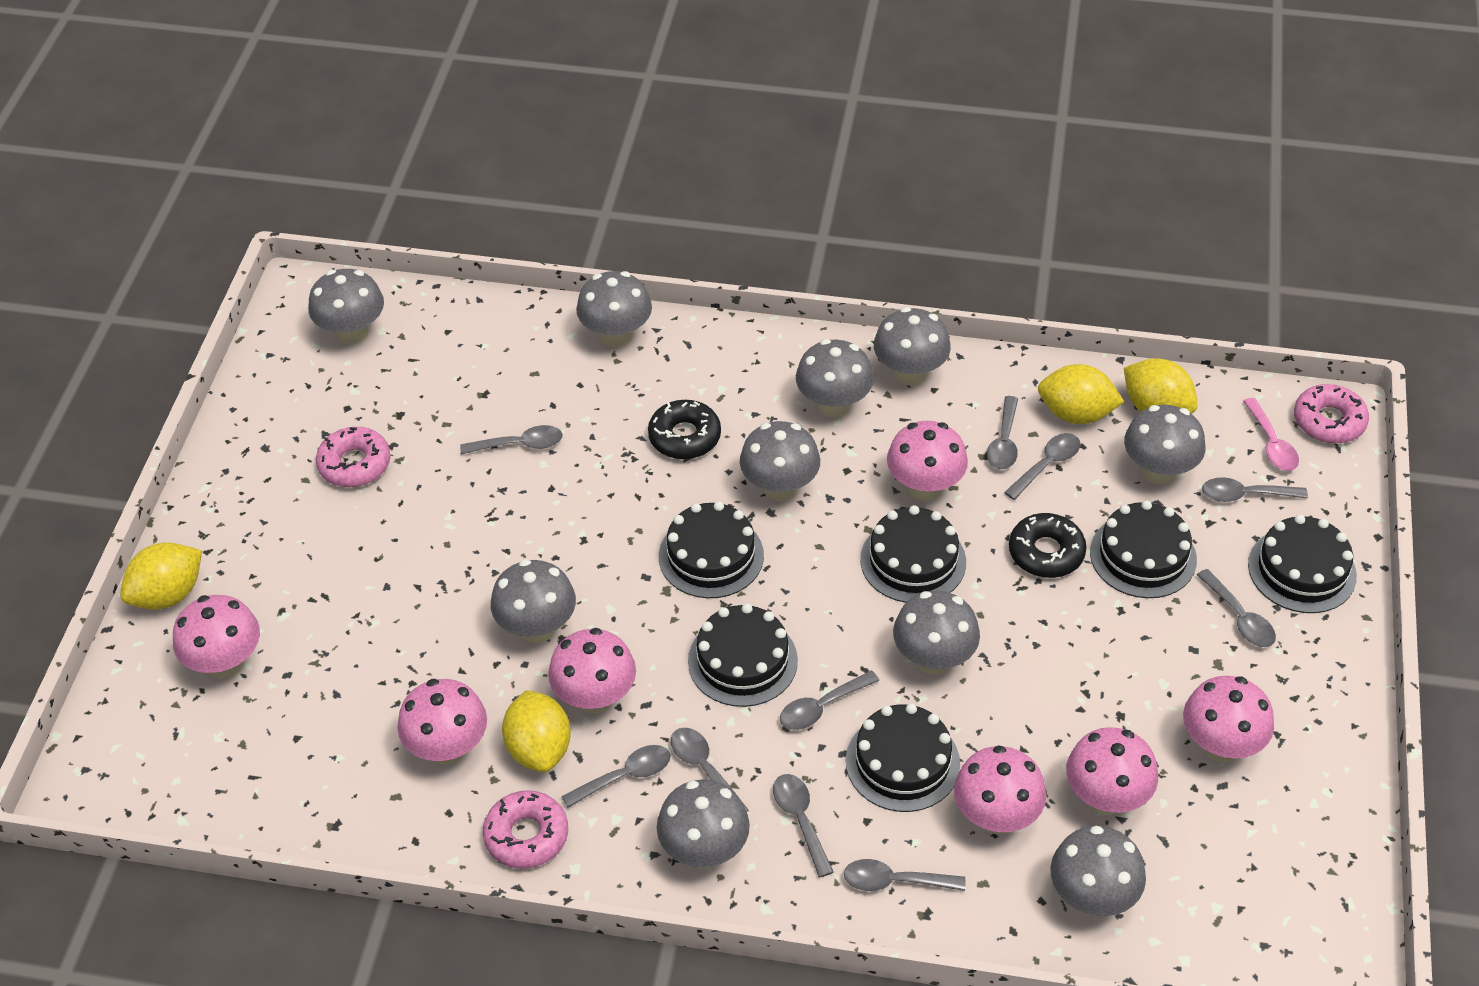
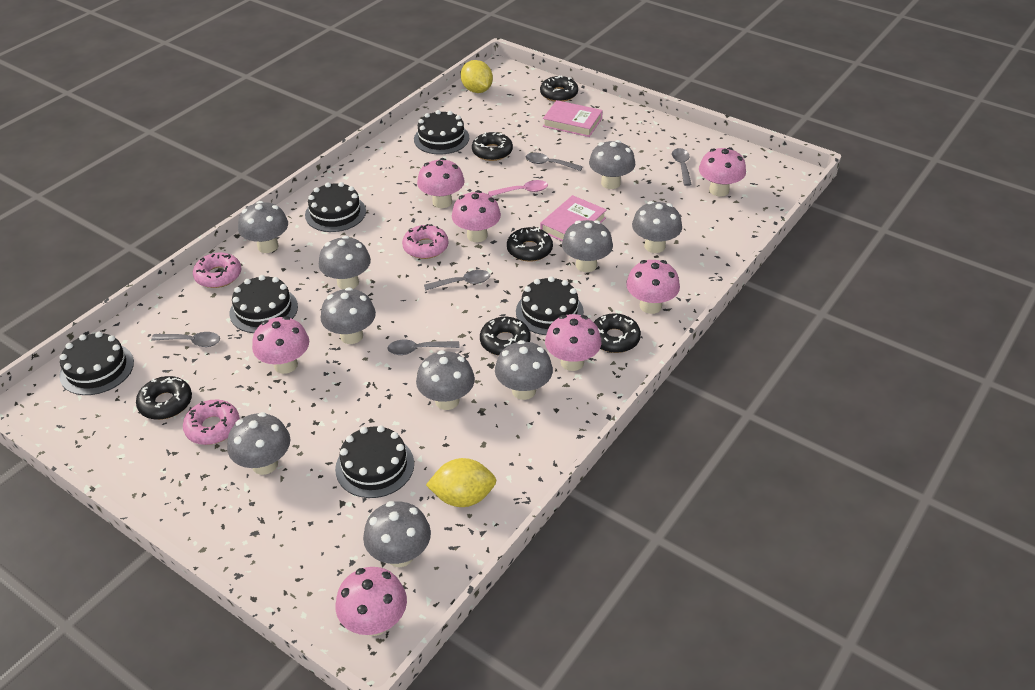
black donut: 2 -> 6
grey spoon: 10 -> 5
pink book: 0 -> 2
yellow lemon: 4 -> 2

